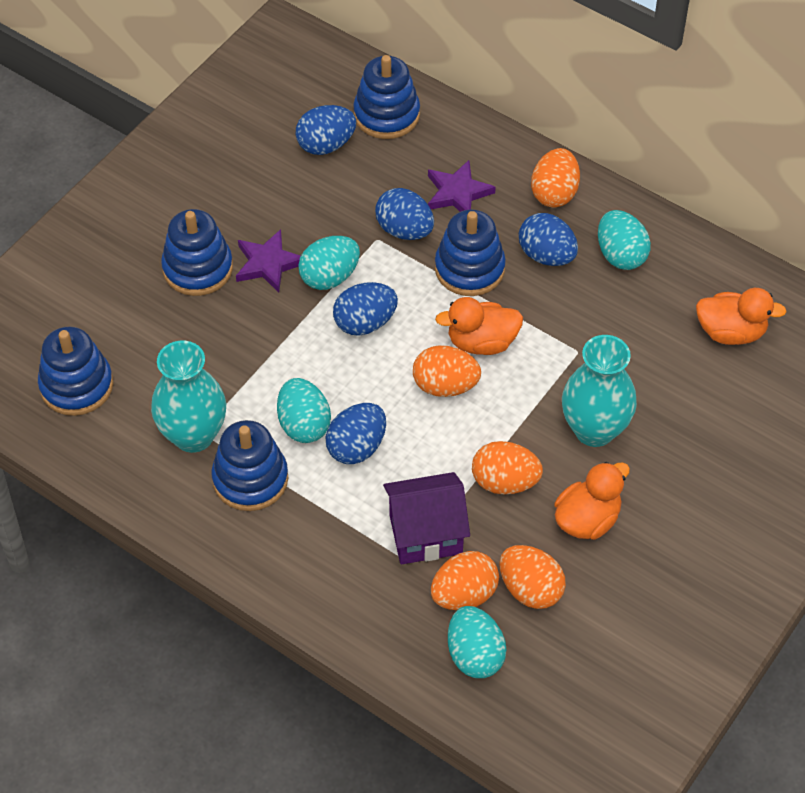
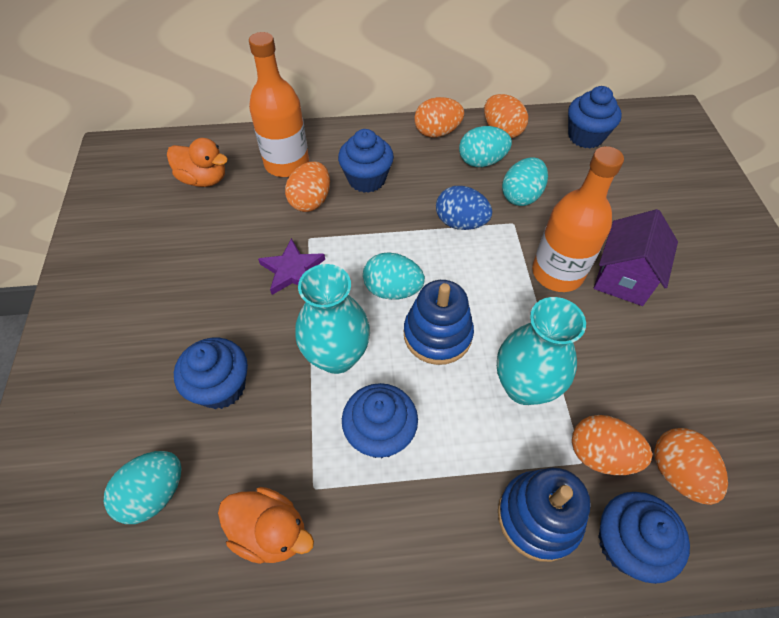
blue cupcake: 0 -> 5
blue egg: 5 -> 1
blue stacking toy: 5 -> 2
orange bottle: 0 -> 2
orange duck: 3 -> 2
purple star: 2 -> 1

